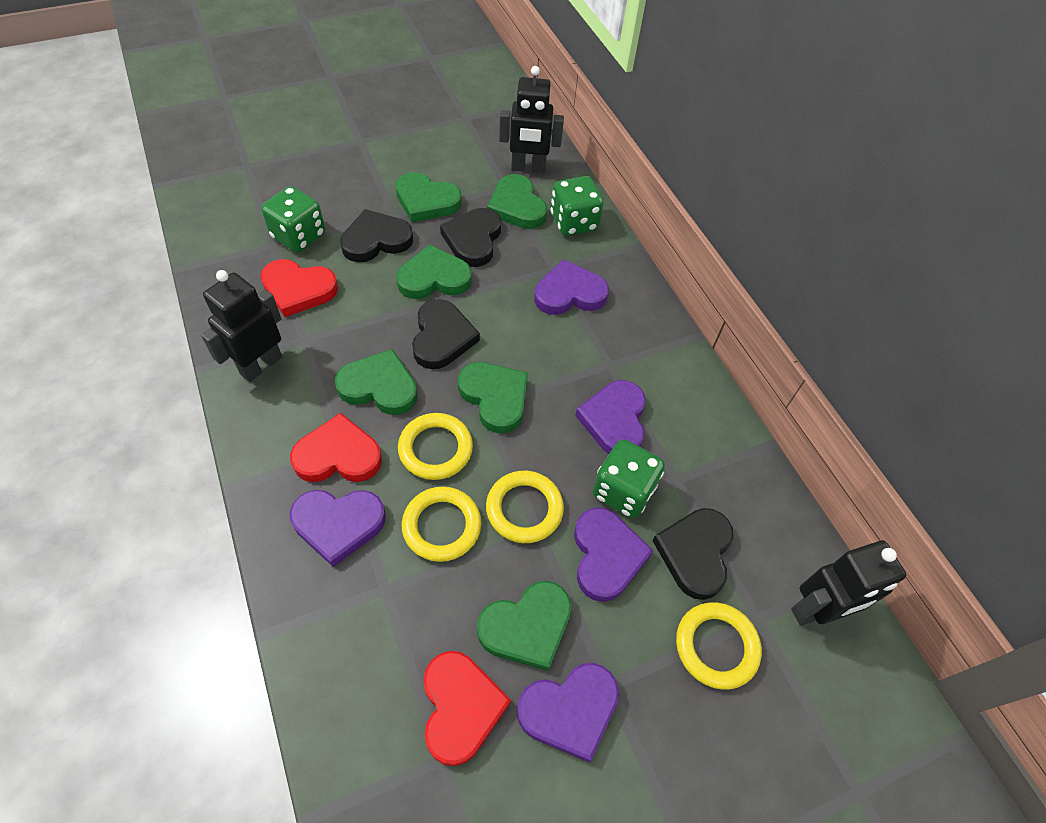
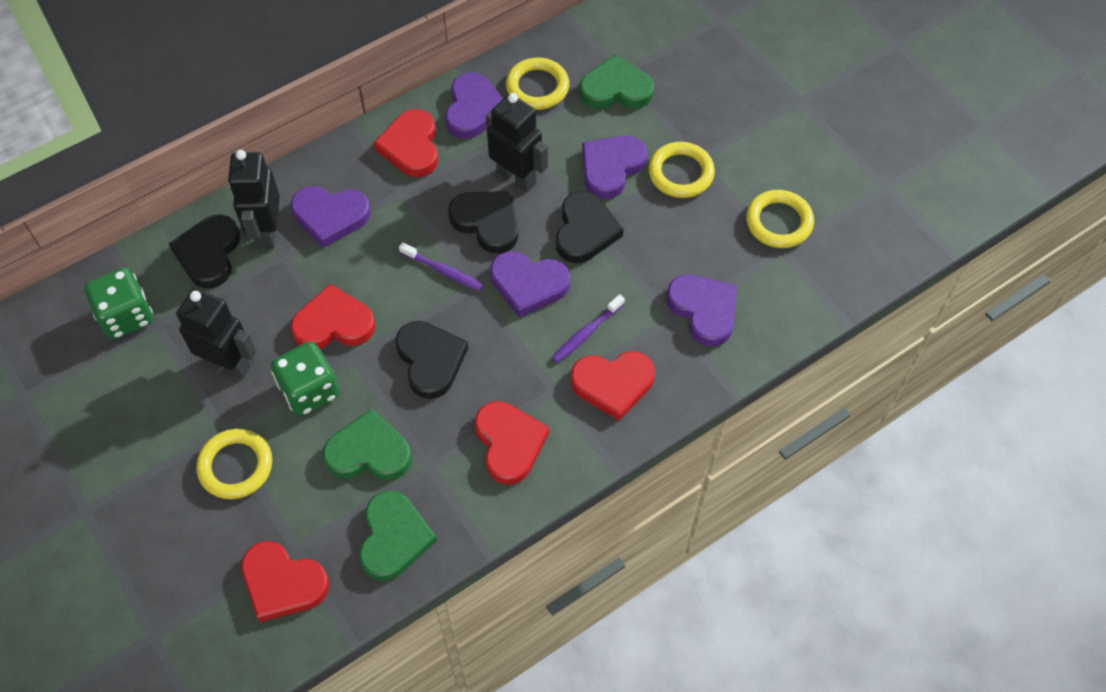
green dice: 3 -> 2
green heart: 6 -> 3
purple toothbrush: 0 -> 2
red heart: 3 -> 5

